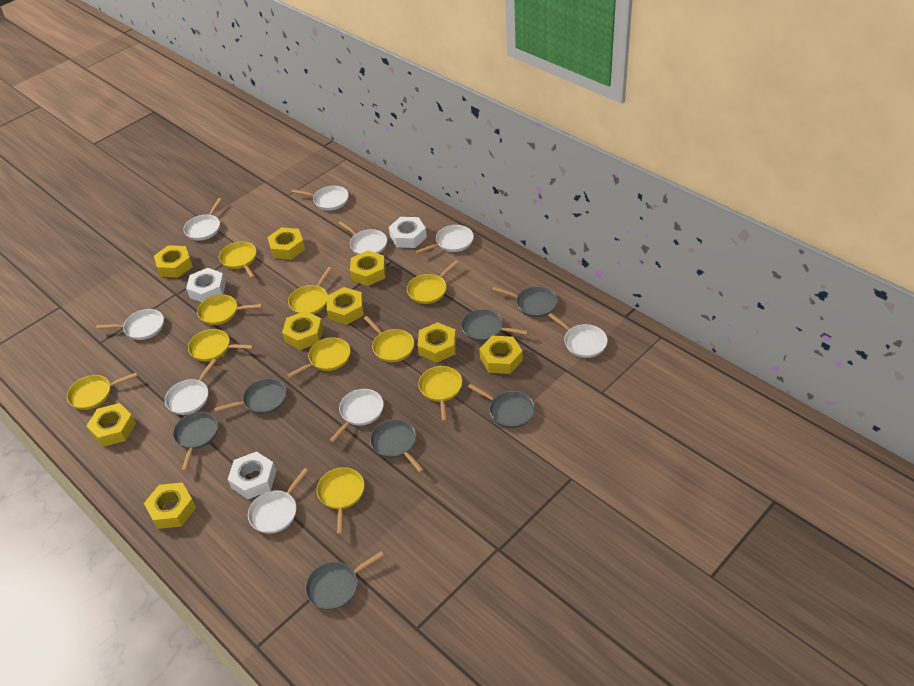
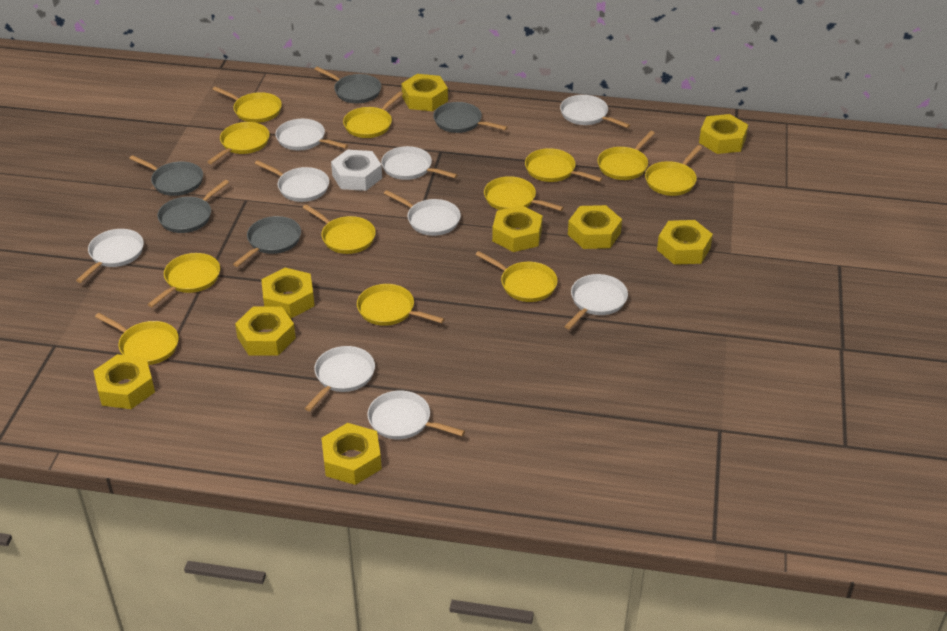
grey pan: 7 -> 5
white nut: 3 -> 1
yellow pan: 10 -> 12

